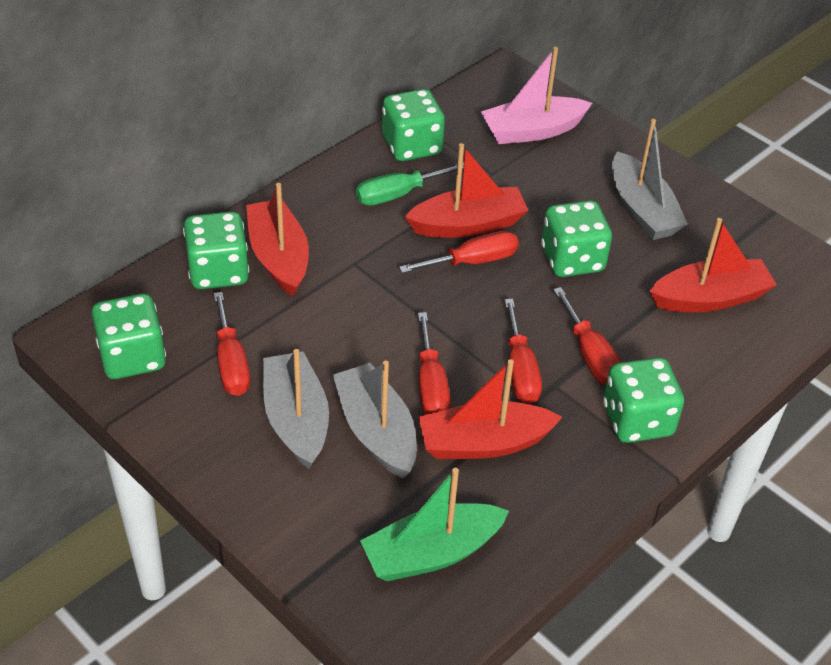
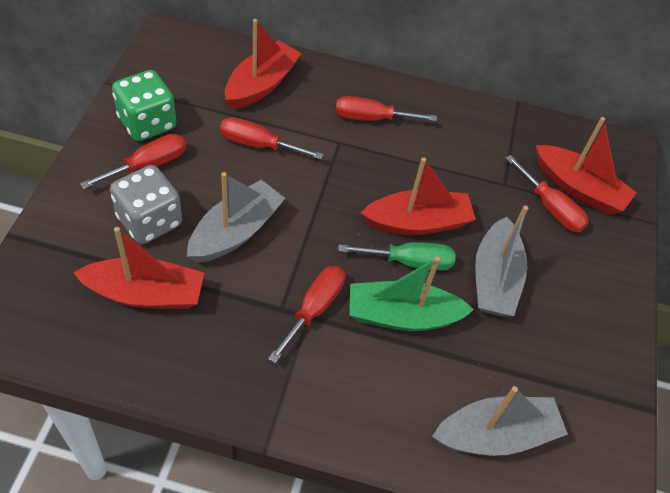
green dice: 5 -> 1
grey dice: 0 -> 1
pink boat: 1 -> 0

